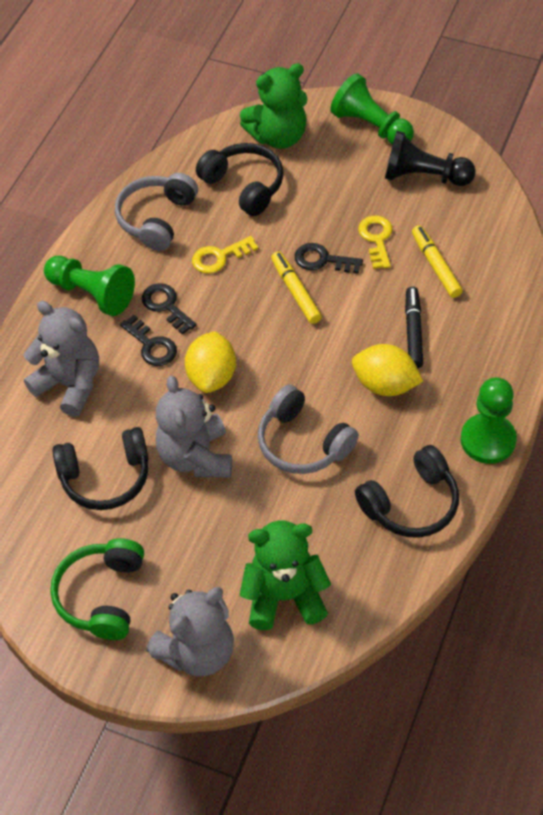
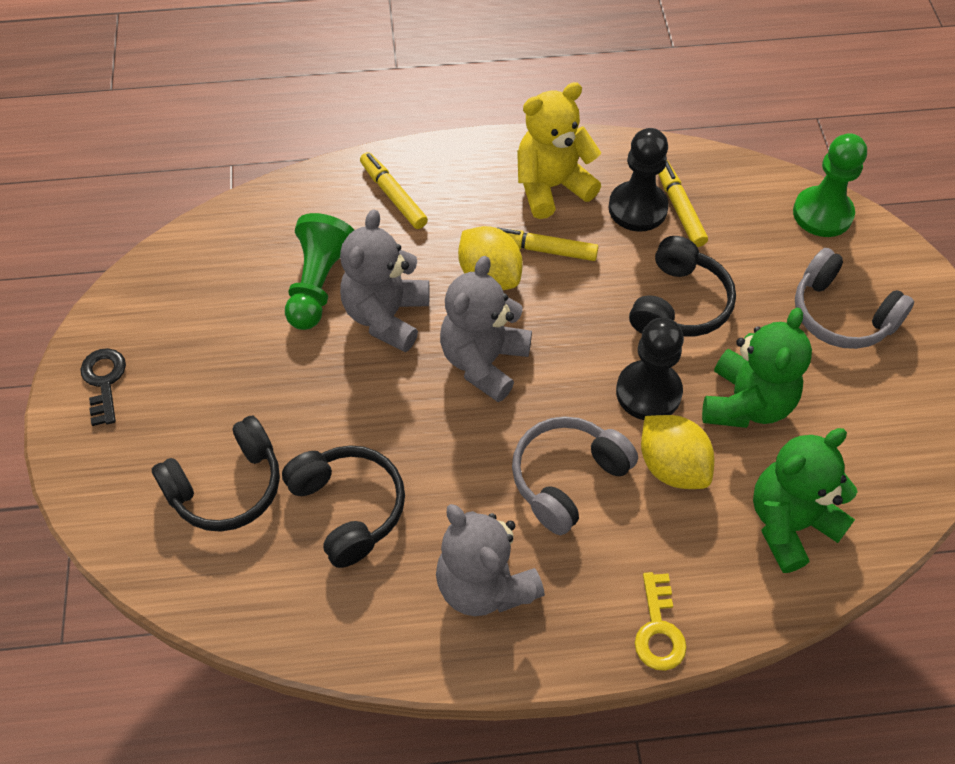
black key: 3 -> 1
black marker: 1 -> 0
black pawn: 1 -> 2
green headphones: 1 -> 0
green pawn: 3 -> 2
yellow key: 2 -> 1
yellow marker: 2 -> 3
yellow teddy bear: 0 -> 1

